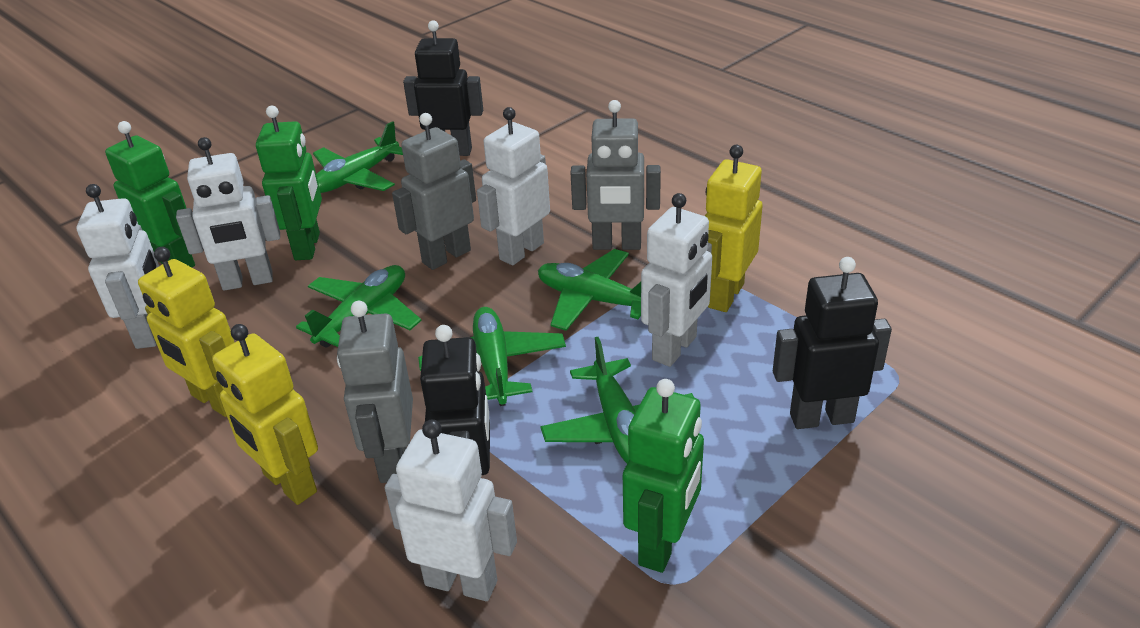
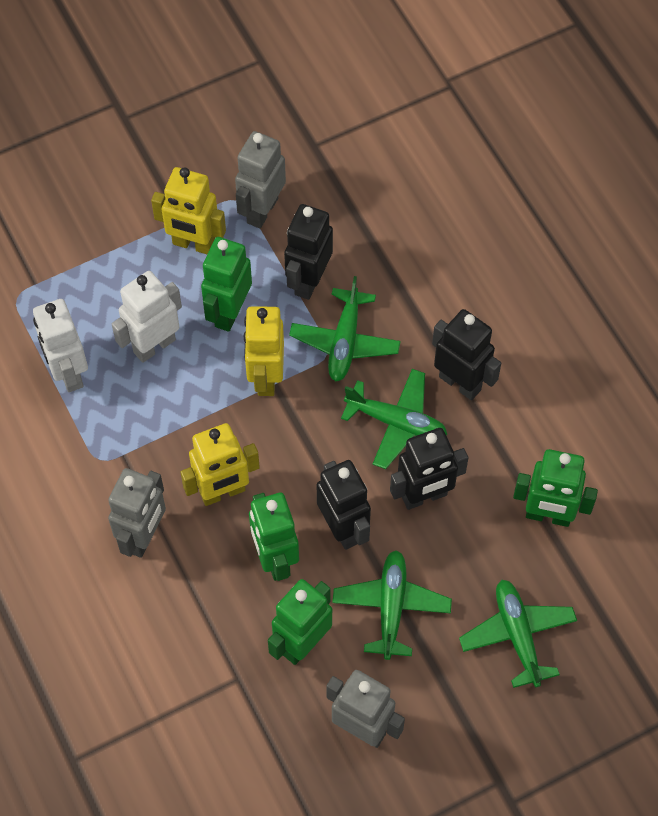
black robot: 3 -> 4
green plane: 5 -> 4
green robot: 3 -> 4
white robot: 5 -> 2

